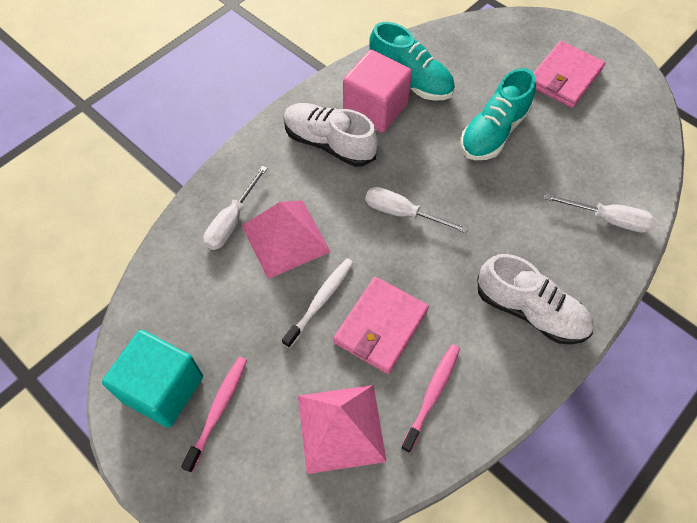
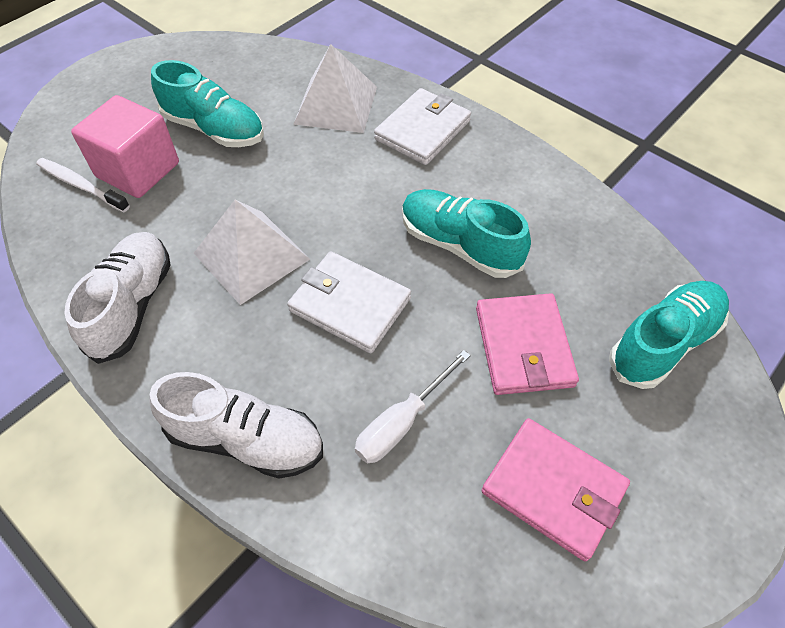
pink pyramid: 2 -> 0
pink toothbrush: 2 -> 0
turquoise cube: 1 -> 0
turquoise shoe: 2 -> 3
white pyramid: 0 -> 2
white screwdriver: 3 -> 1
white wallet: 0 -> 2

